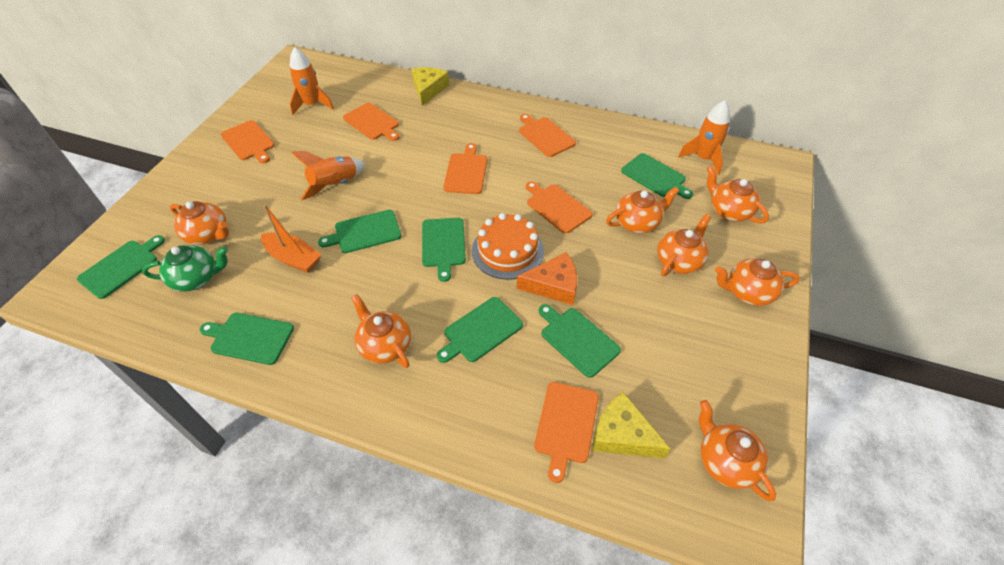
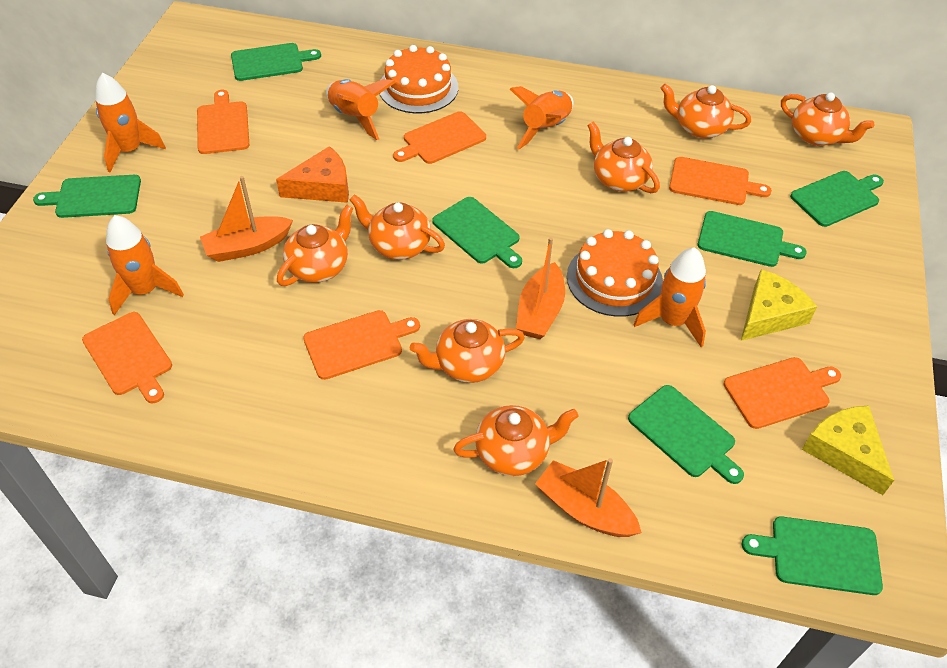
green teapot: 1 -> 0
orange boat: 1 -> 3
orange cake: 1 -> 2
orange rocket: 3 -> 5

